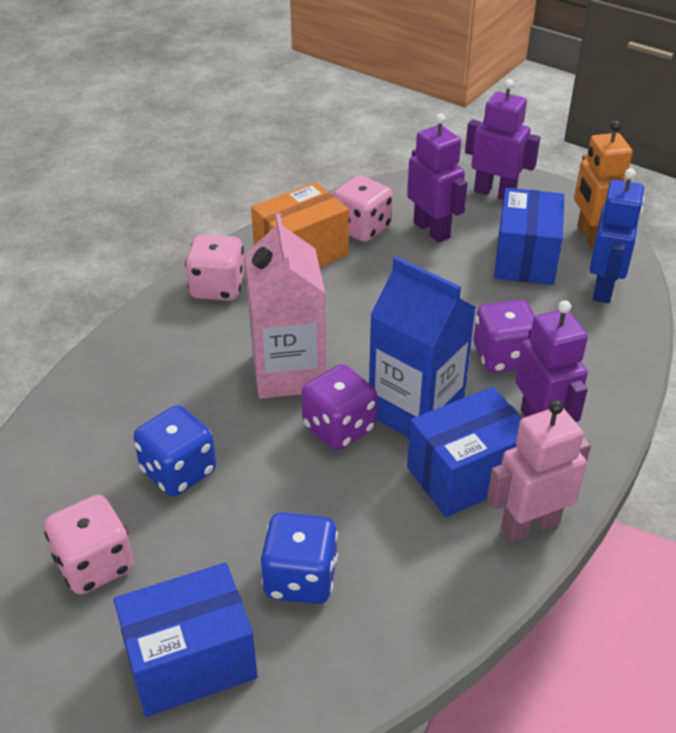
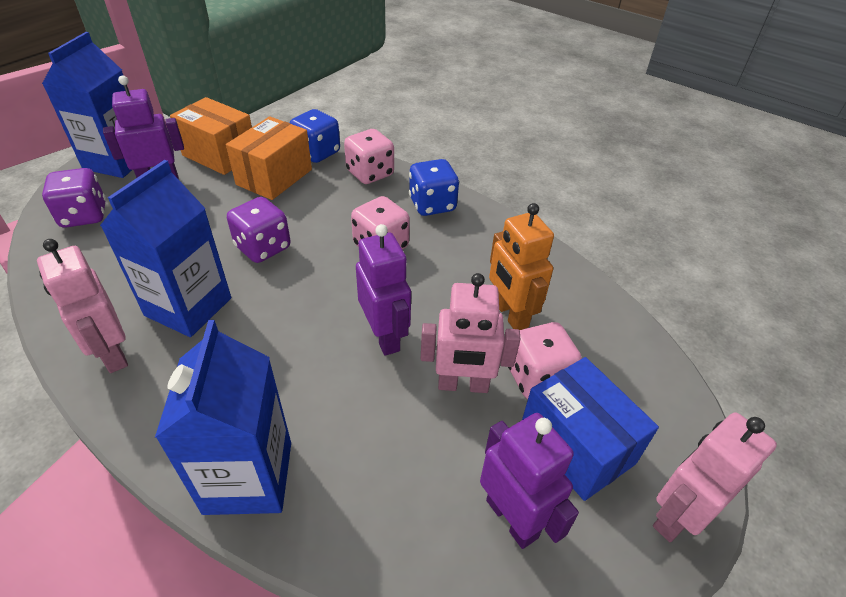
blue box: 3 -> 1
blue carton: 1 -> 3
blue robot: 1 -> 0
orange box: 1 -> 2
pink carton: 1 -> 0
pink robot: 1 -> 3

